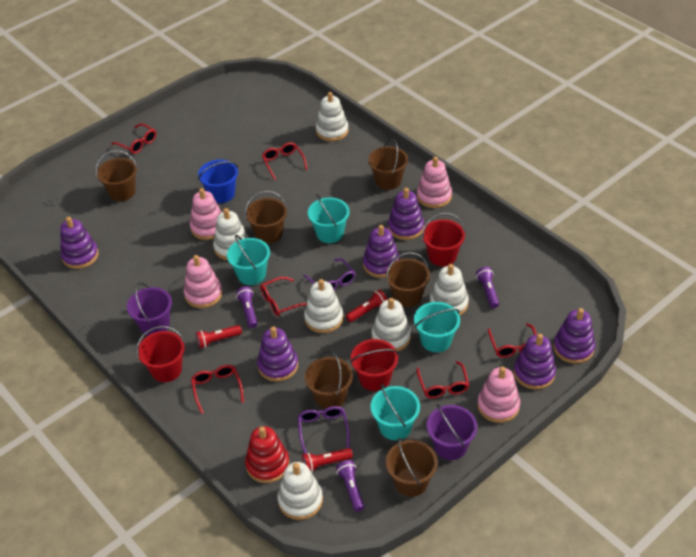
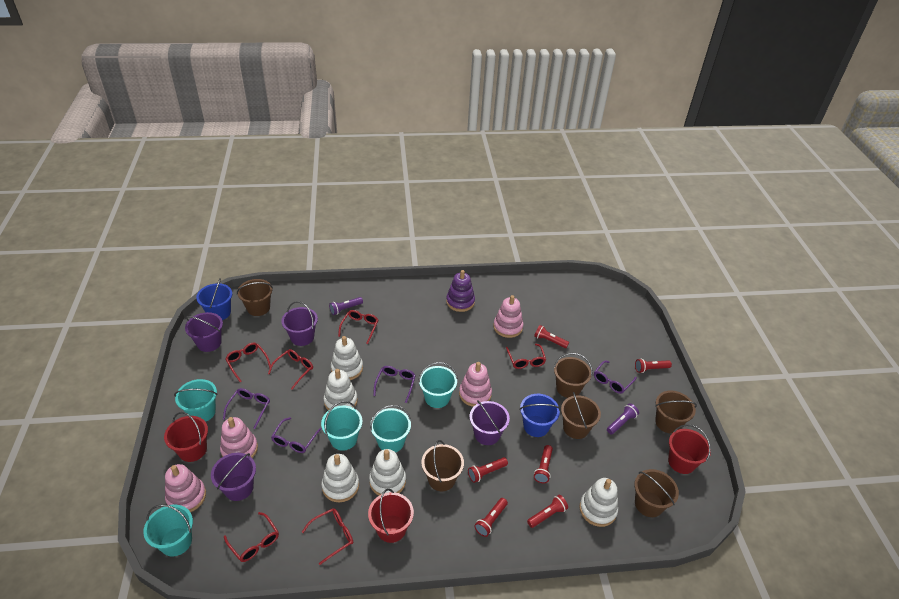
blue bucket: 1 -> 2
purple bucket: 2 -> 4
purple flashlight: 3 -> 2
purple glasses: 2 -> 4
purple stacking toy: 6 -> 1
red flashlight: 3 -> 6
red stacking toy: 1 -> 0
turquoise bucket: 4 -> 5
white stacking toy: 6 -> 5

